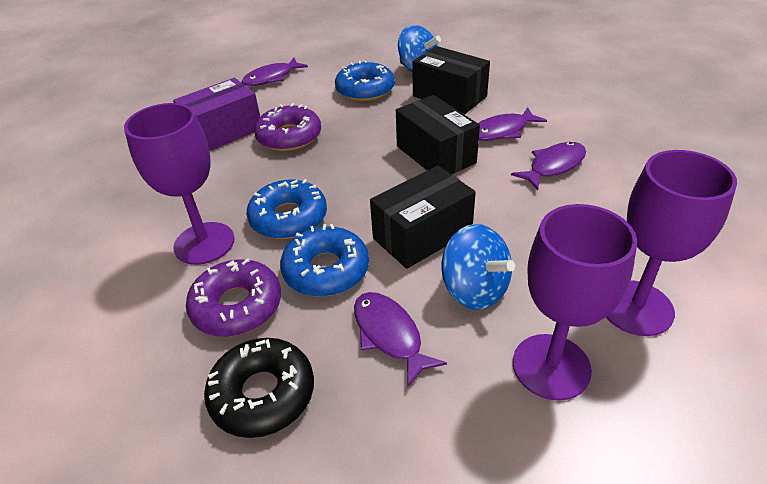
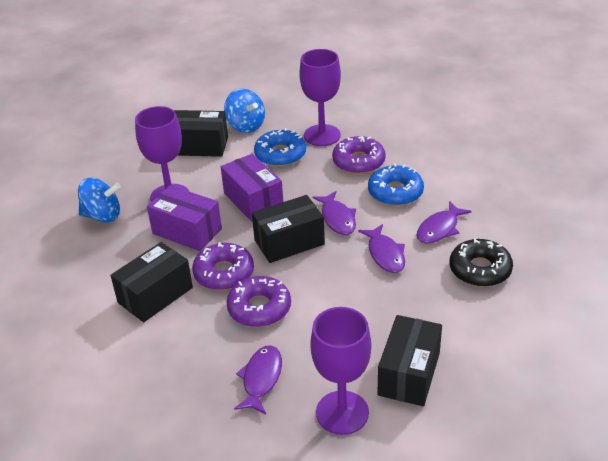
black box: 3 -> 4
blue donut: 3 -> 2
purple box: 1 -> 2
purple donut: 2 -> 3

